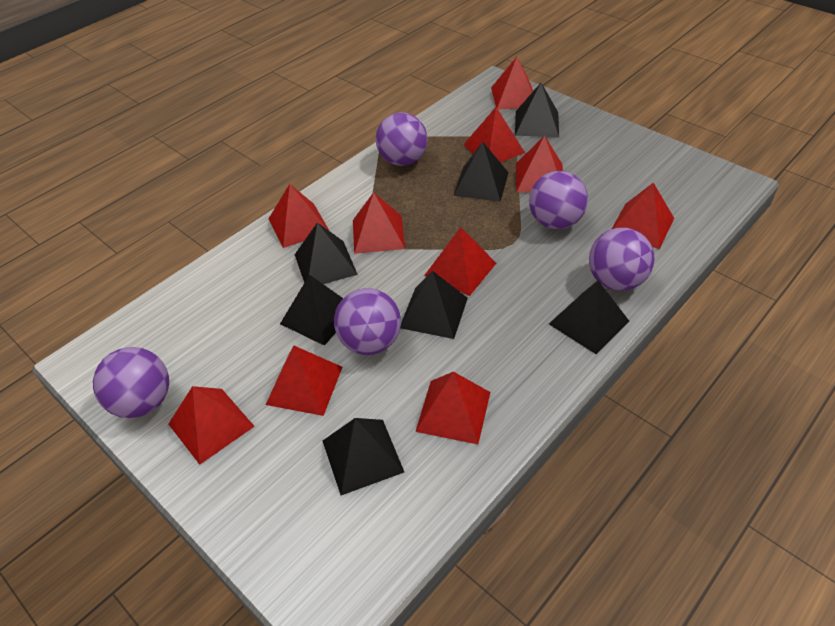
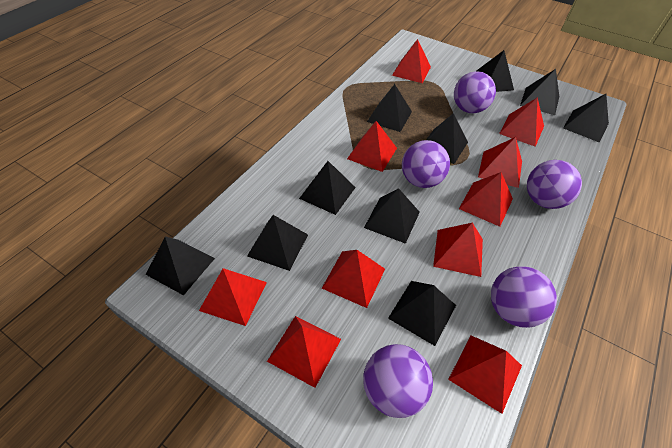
black pyramid: 7 -> 10

